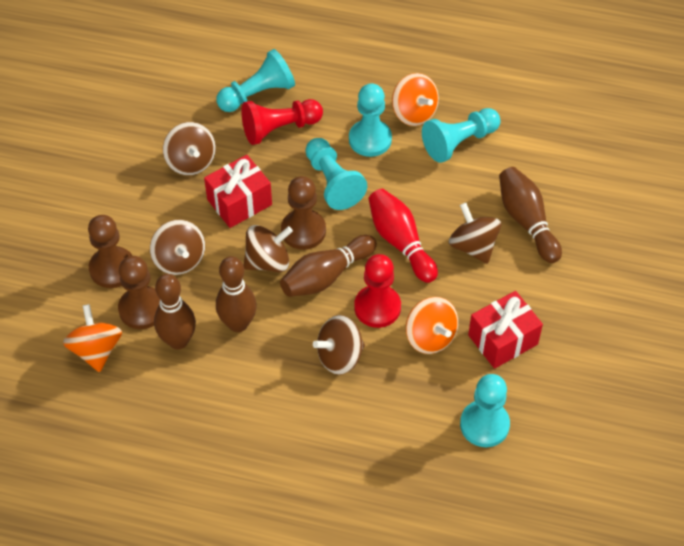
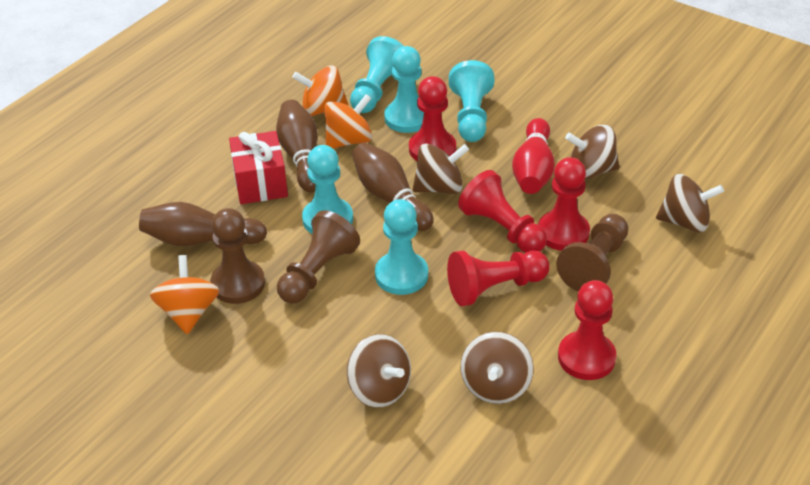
brown bowling pin: 4 -> 3
red gift: 2 -> 1
red pawn: 2 -> 5

